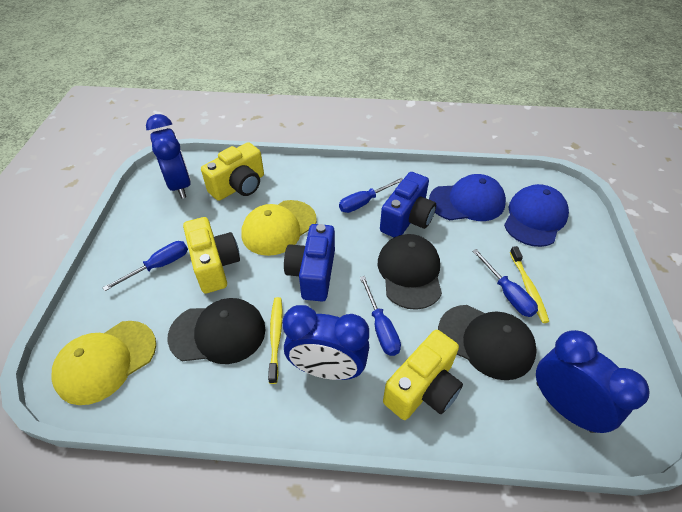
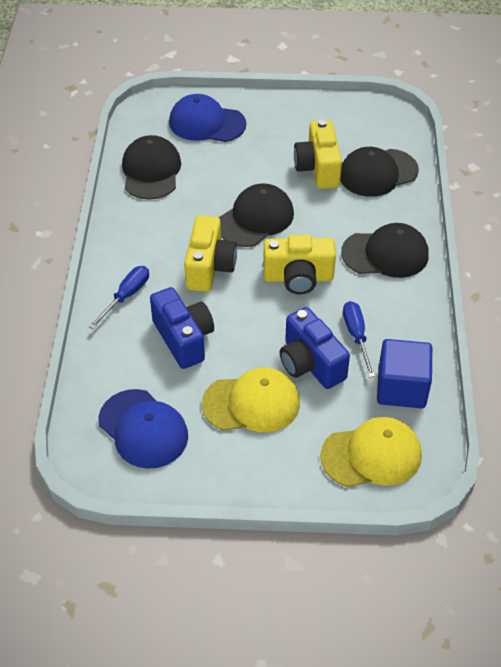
black cap: 3 -> 4
blue clock: 3 -> 0
blue cube: 0 -> 1
blue screwdriver: 4 -> 2
yellow toothbrush: 2 -> 0

